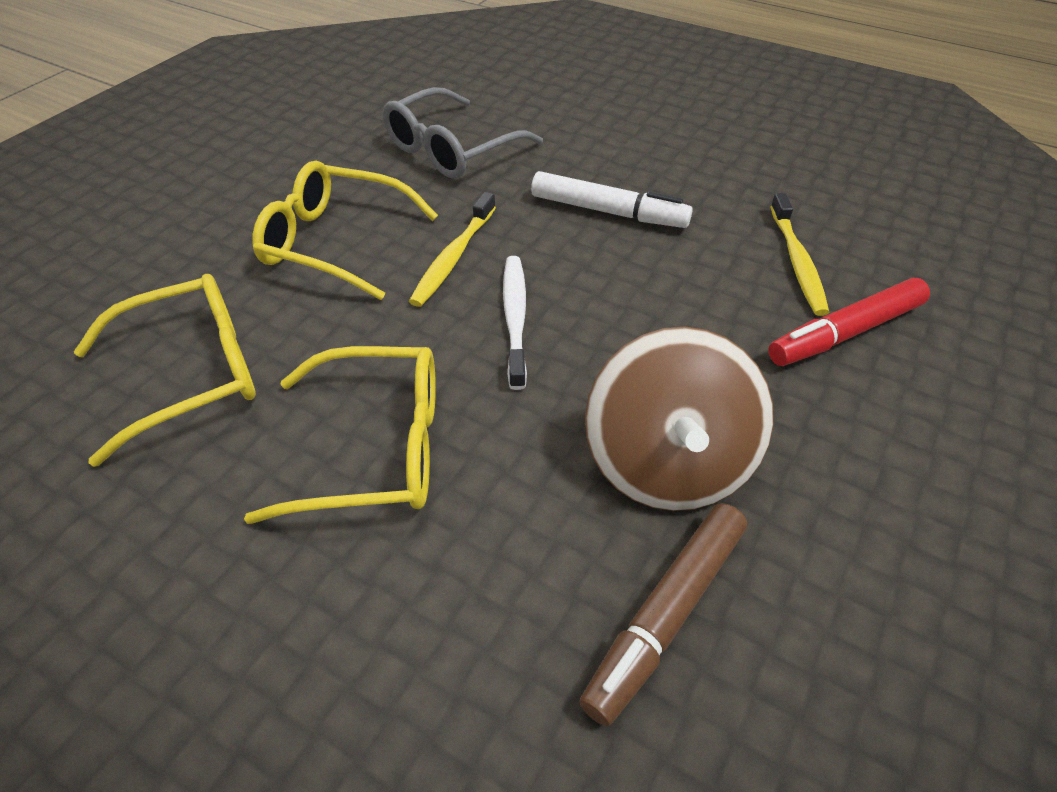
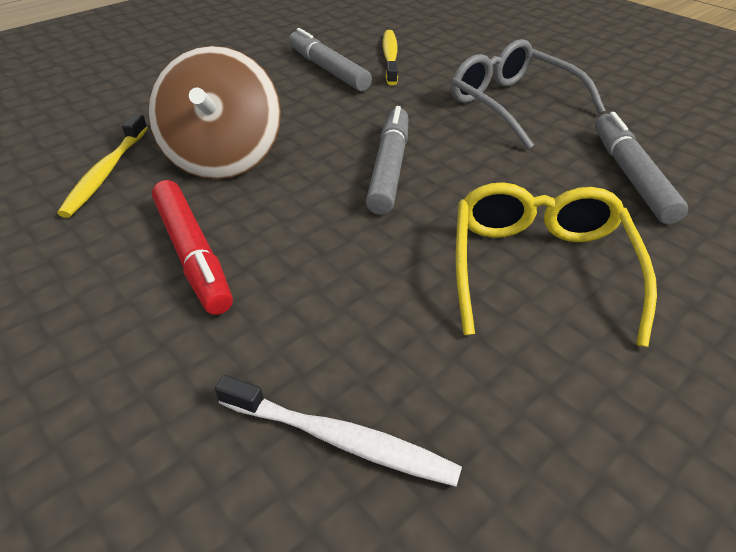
brown marker: 1 -> 0
grey marker: 0 -> 3
white marker: 1 -> 0
yellow glasses: 3 -> 1

